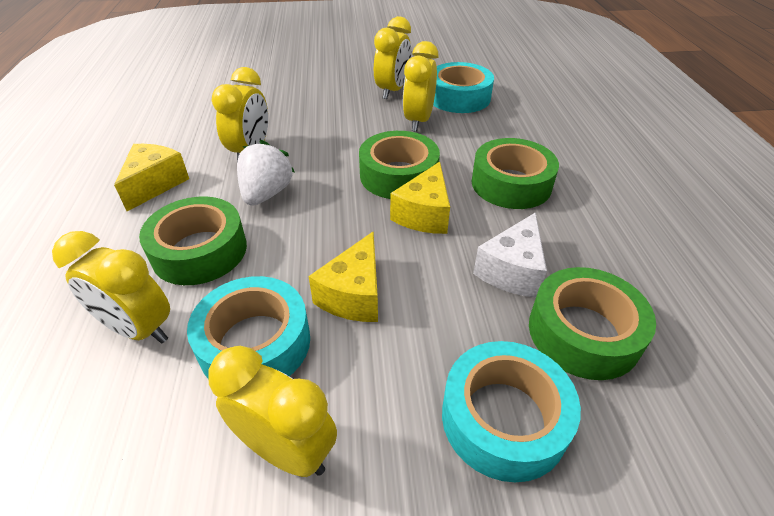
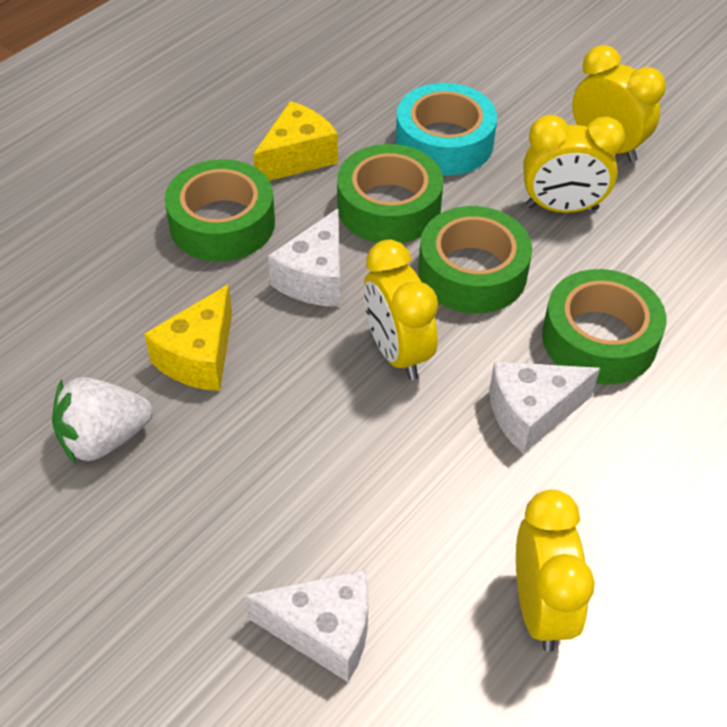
turquoise tape: 3 -> 1
white cheese: 1 -> 3
yellow cheese: 3 -> 2
yellow clock: 5 -> 4

